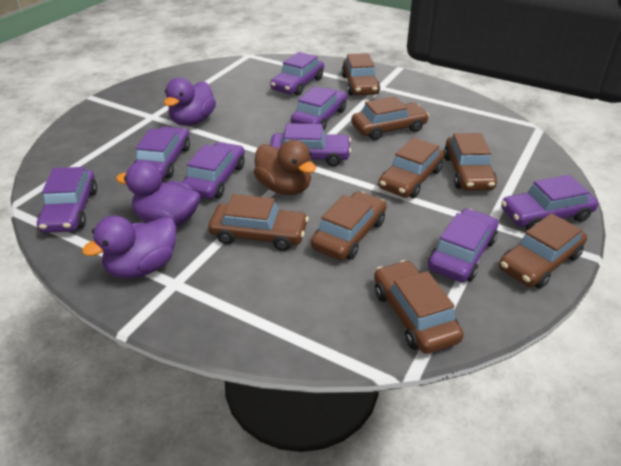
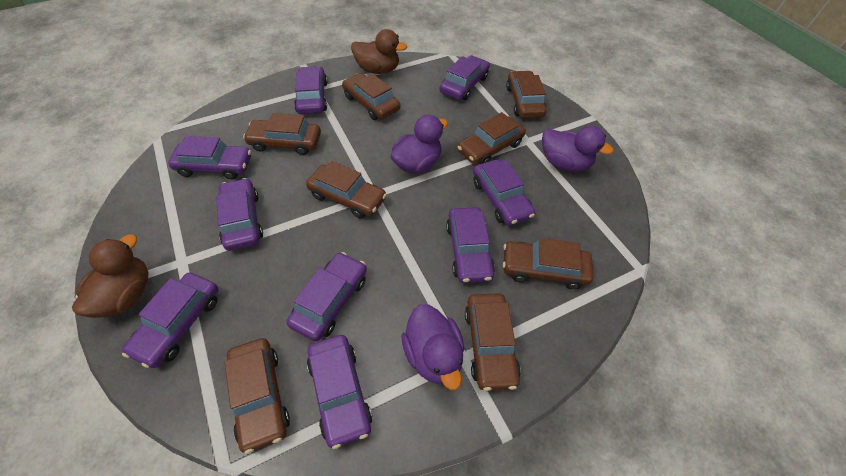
brown duck: 1 -> 2
purple car: 8 -> 9

